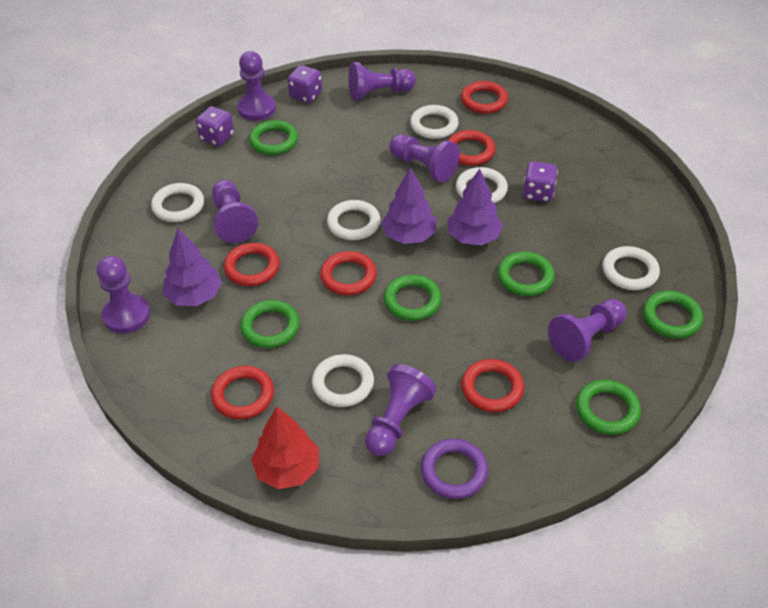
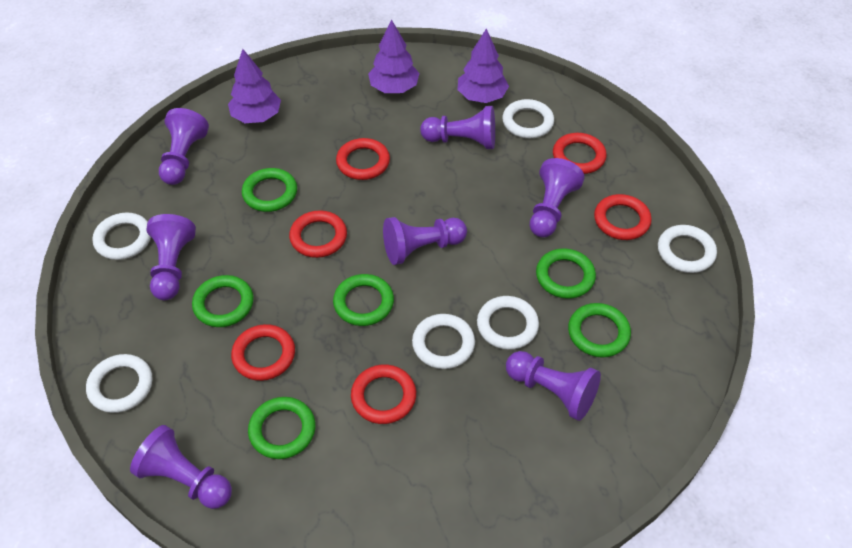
purple dice: 3 -> 0
purple ring: 1 -> 0
red tree: 1 -> 0

